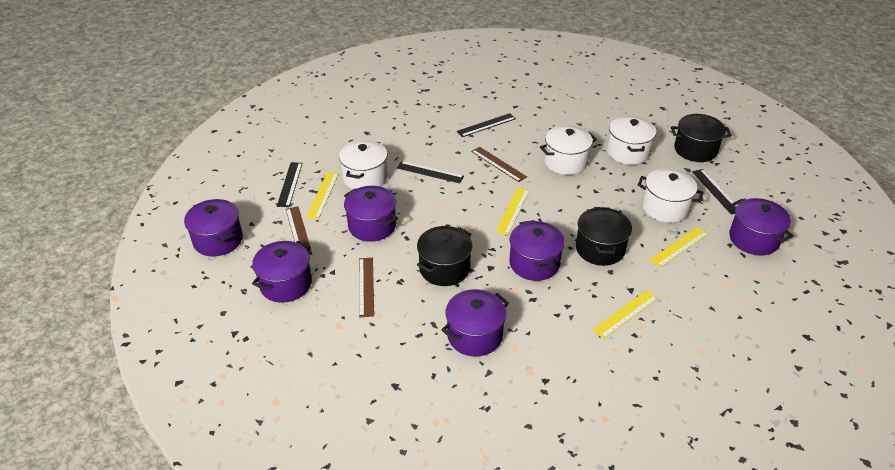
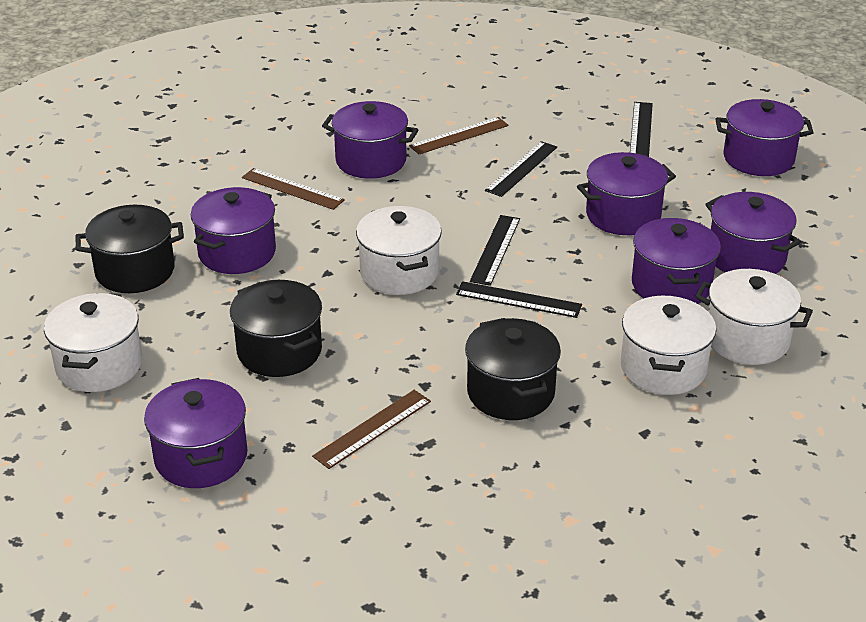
purple pot: 6 -> 7
yellow ruler: 4 -> 0

